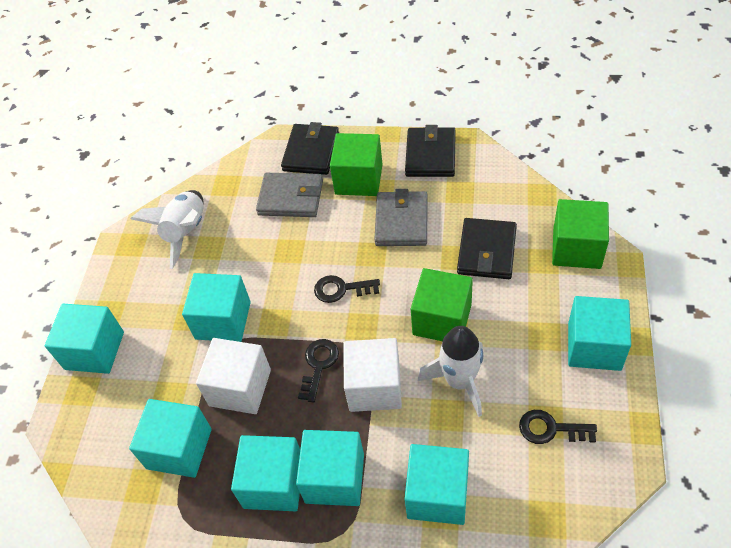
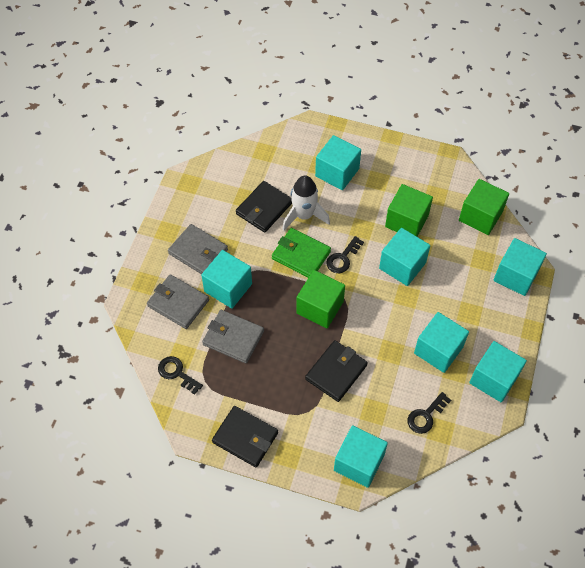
green wallet: 0 -> 1
grey wallet: 2 -> 3
white cube: 2 -> 0
white rocket: 2 -> 1

